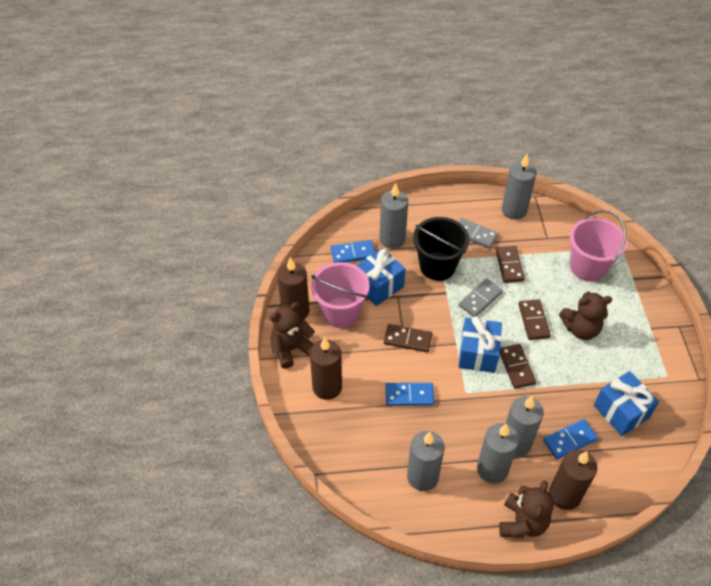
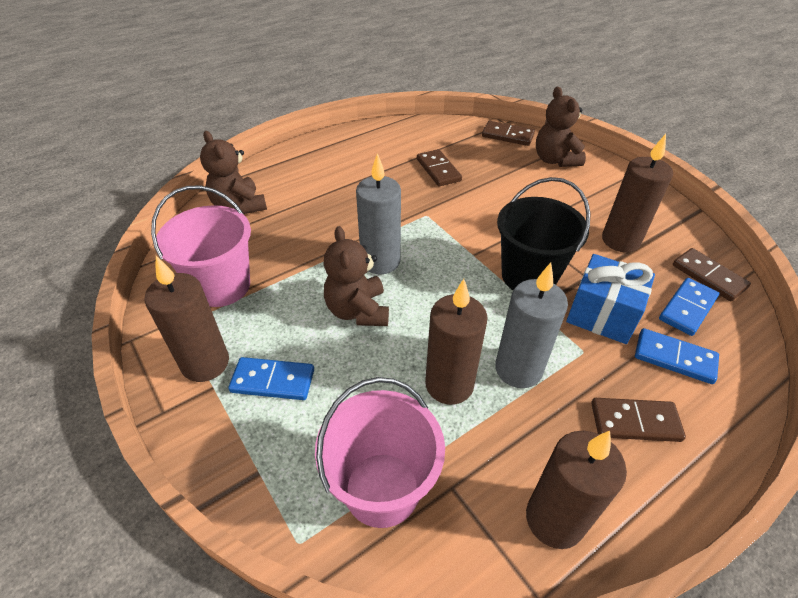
blue gift: 3 -> 1
brown candle: 3 -> 4
grey candle: 5 -> 2
grey domino: 2 -> 0

